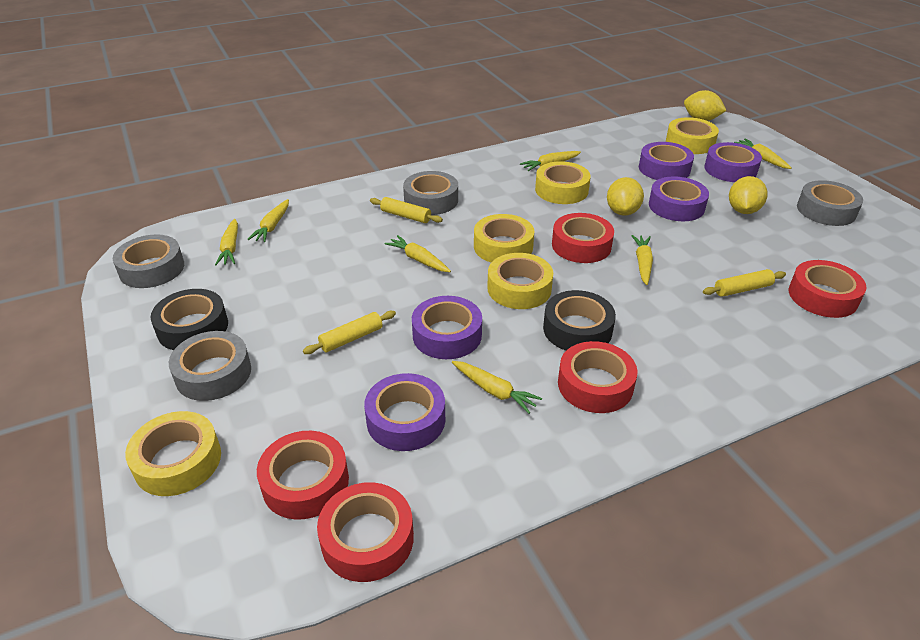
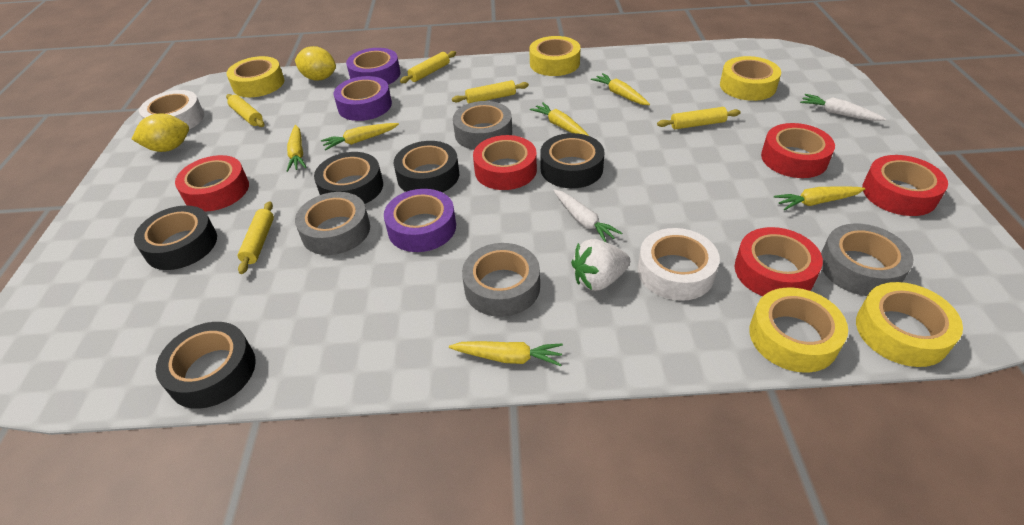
black tape: 2 -> 5
purple tape: 5 -> 3
white carrot: 0 -> 2
white strawberry: 0 -> 1
white tape: 0 -> 2
yellow carrot: 7 -> 6
yellow lemon: 3 -> 2
yellow rolling pin: 3 -> 5

